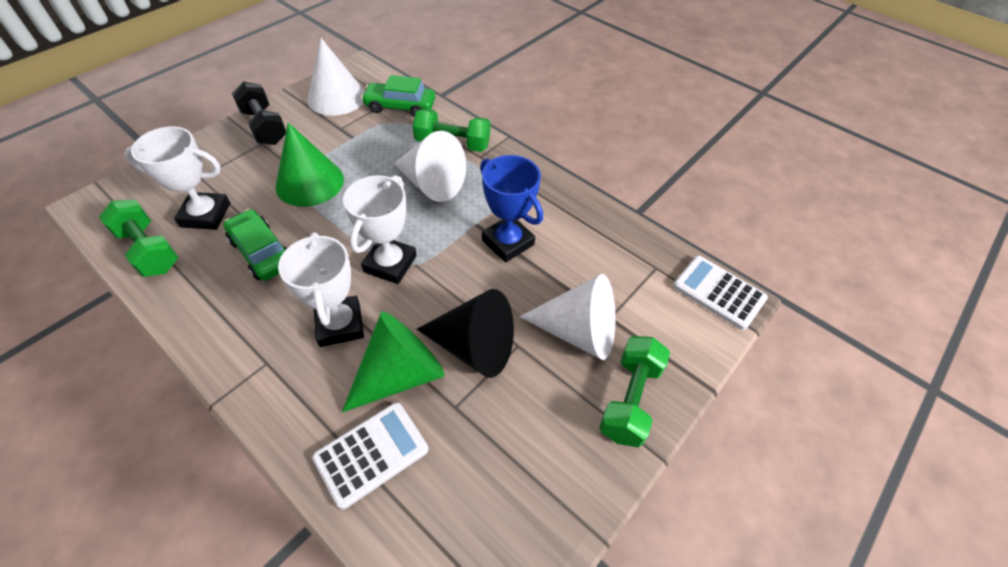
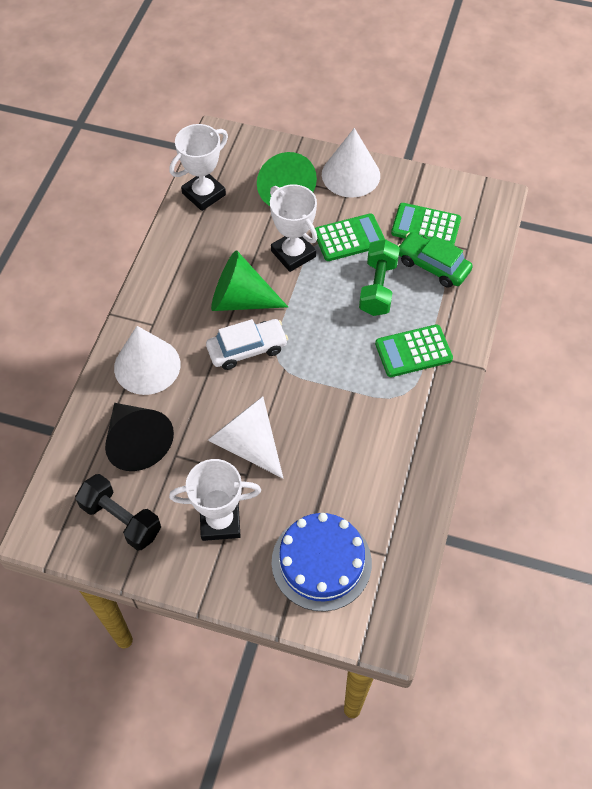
blue cake: 0 -> 1
blue trophy: 1 -> 0
green calculator: 0 -> 3
green car: 2 -> 1
green dumbbell: 3 -> 1
white calculator: 2 -> 0
white car: 0 -> 1

